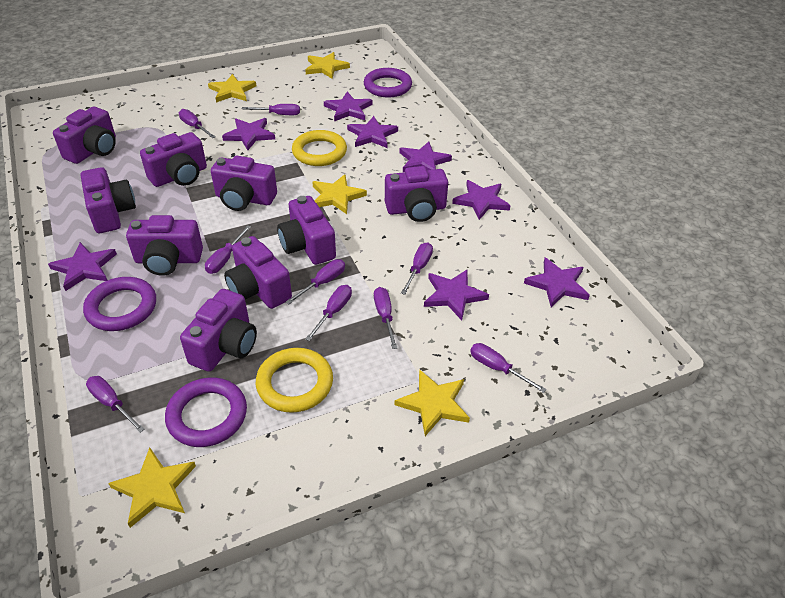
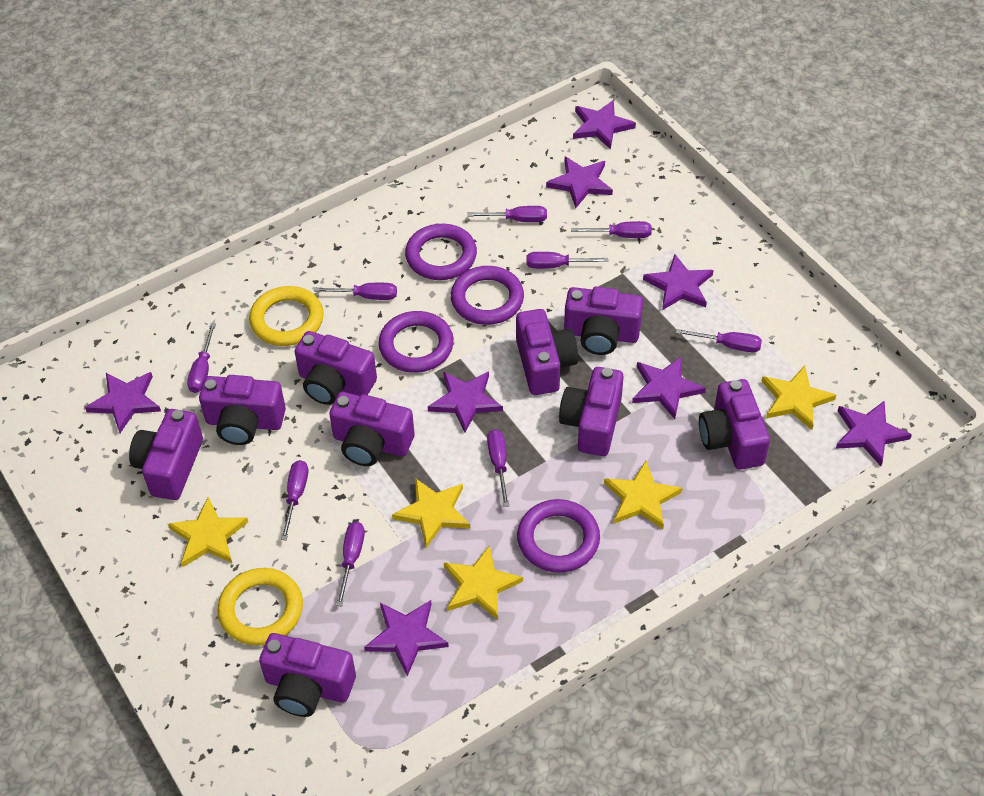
purple ring: 3 -> 4

